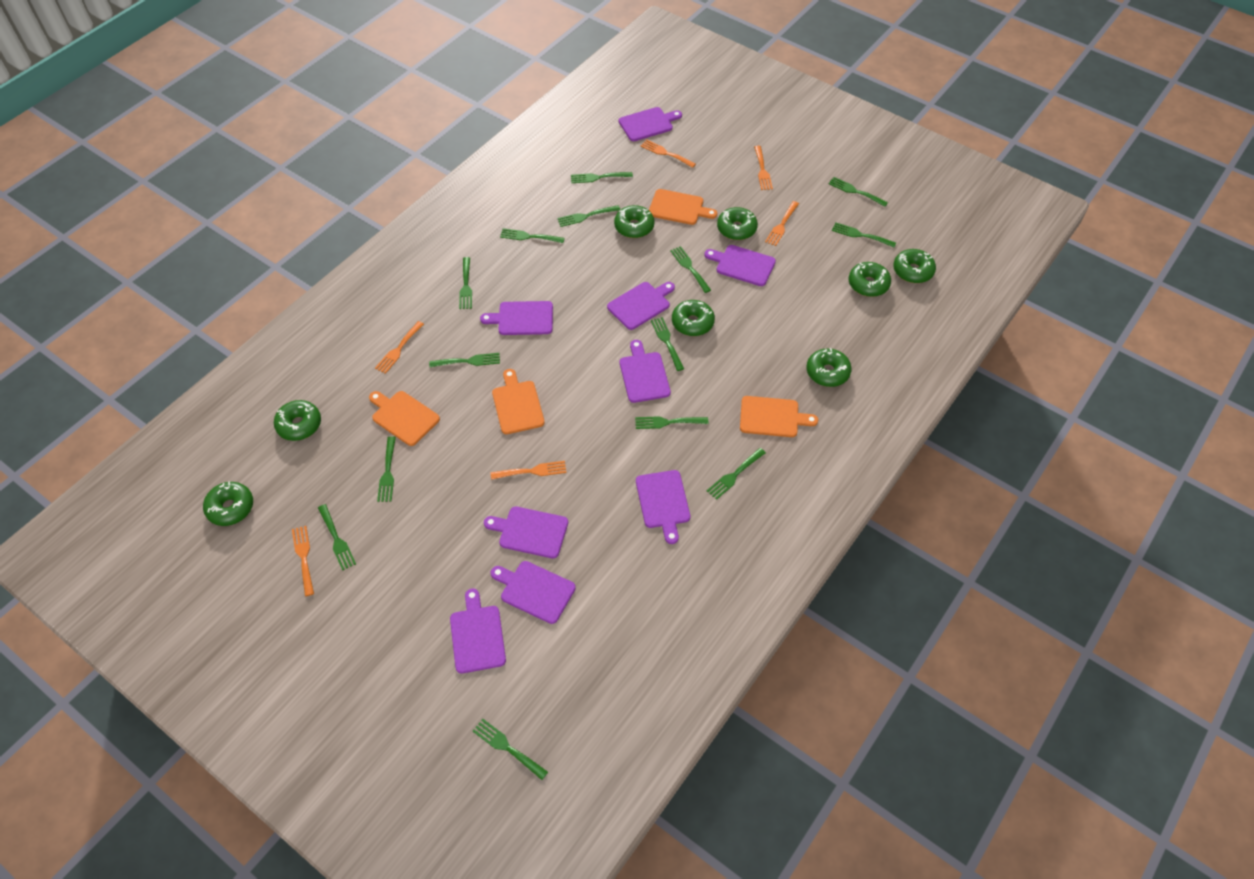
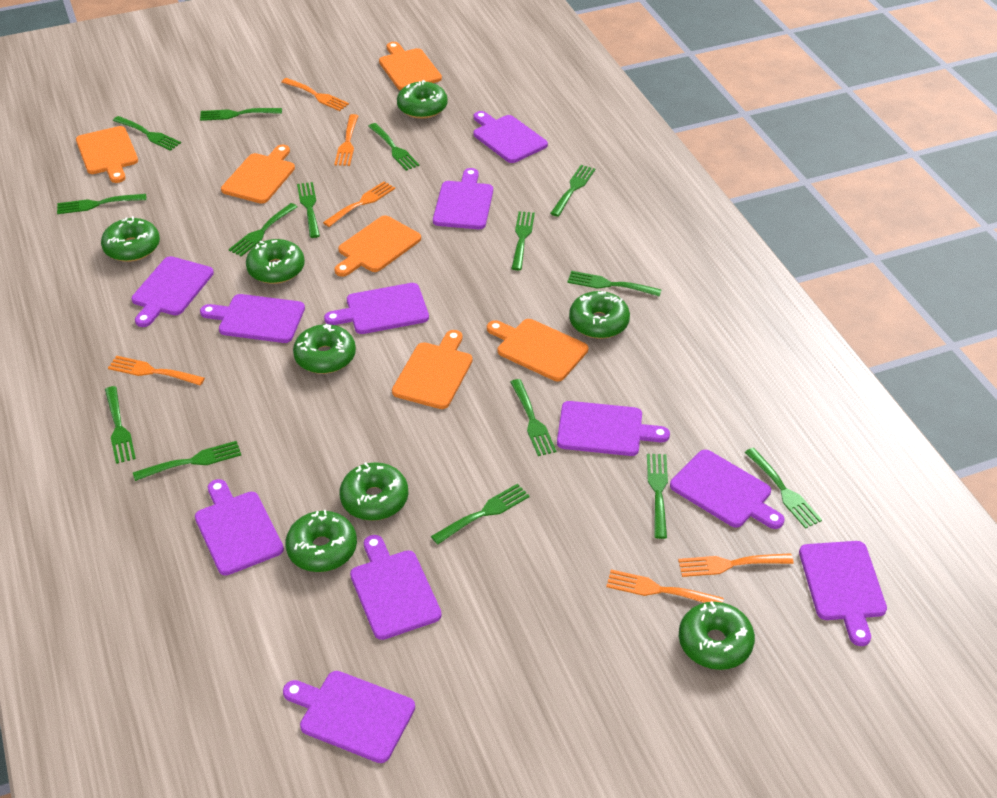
green fork: 14 -> 15
orange cutting board: 4 -> 6
purple cutting board: 9 -> 11

